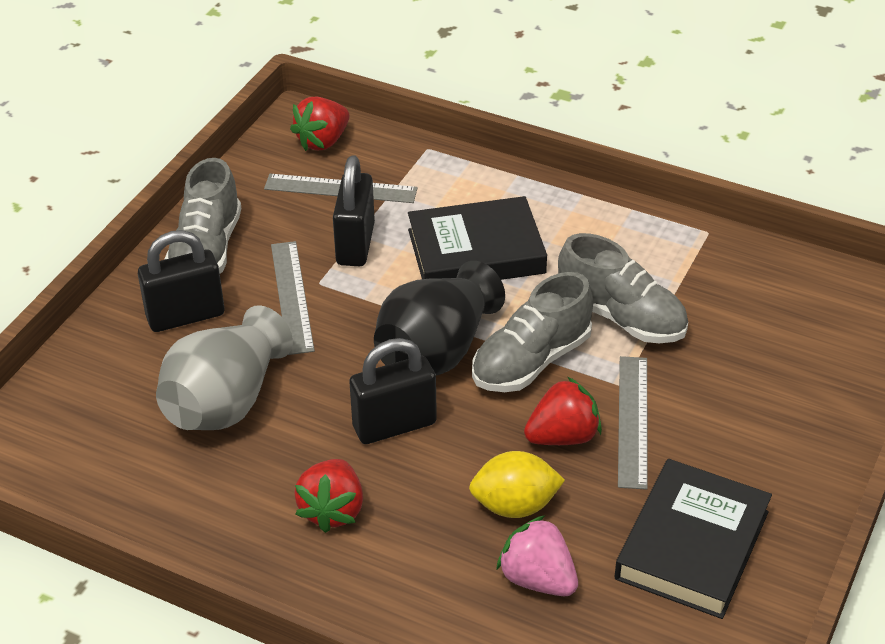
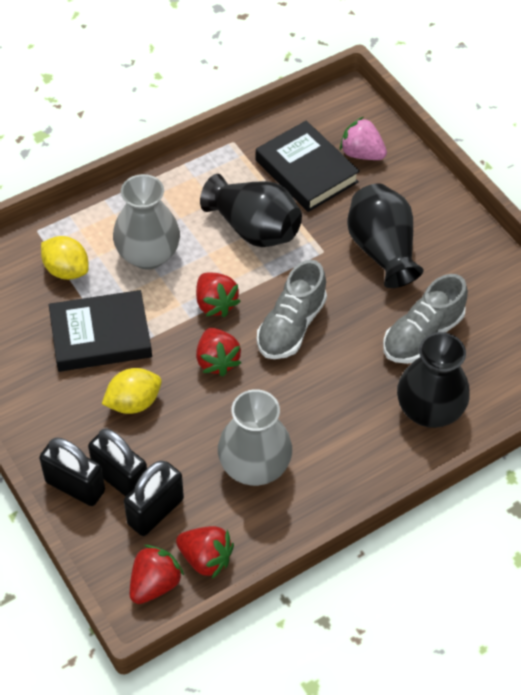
black vase: 1 -> 3
grey ruler: 3 -> 0
grey shoe: 3 -> 2
grey vase: 1 -> 2
red strawberry: 3 -> 4
yellow lemon: 1 -> 2

